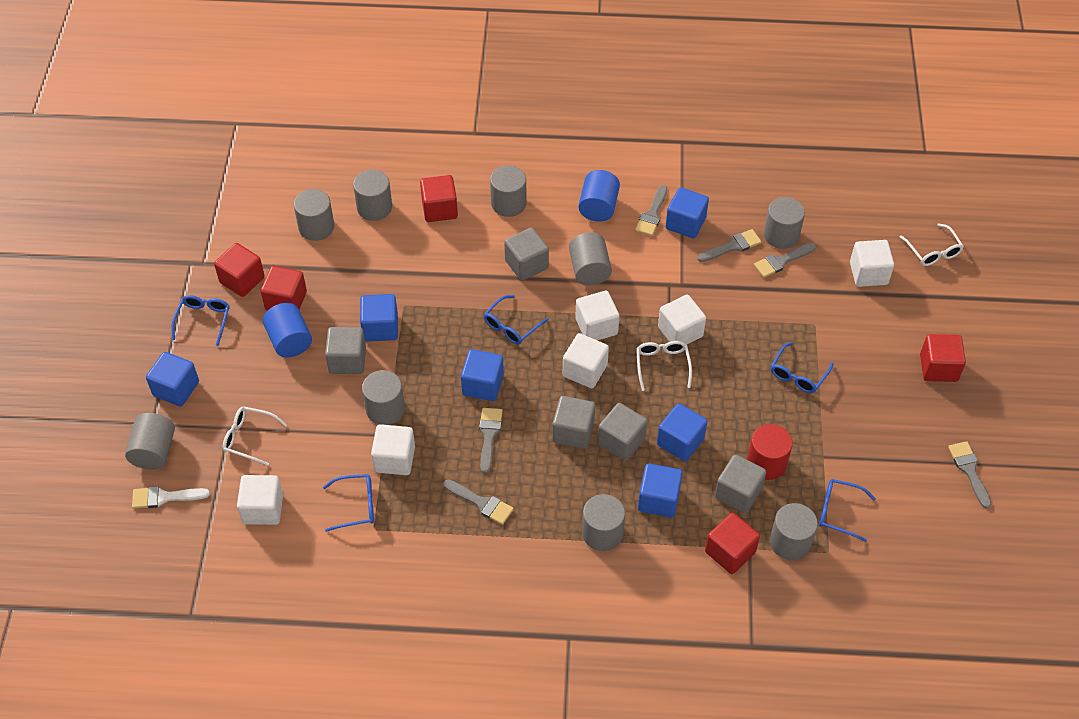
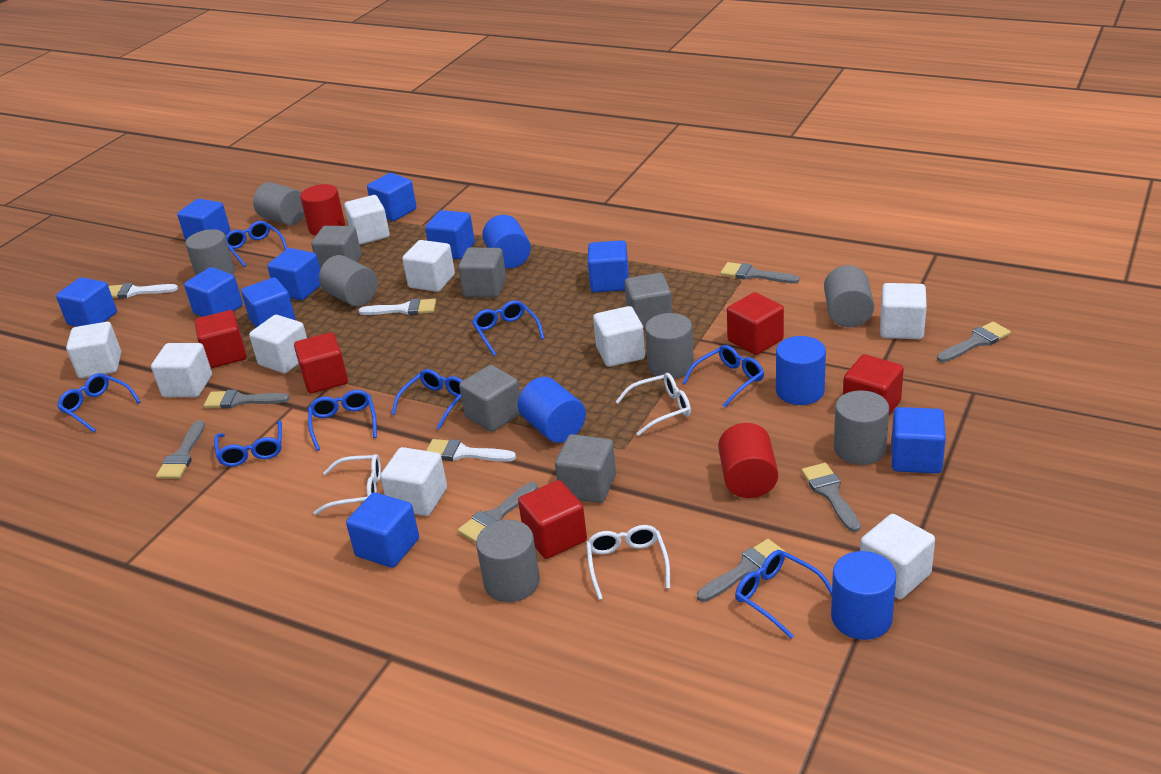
blue cube: 6 -> 10
blue cylinder: 2 -> 4
blue glasses: 5 -> 8
grey brush: 6 -> 7
grey cylinder: 9 -> 7
red cylinder: 1 -> 2
white brush: 1 -> 3
white cube: 6 -> 9

